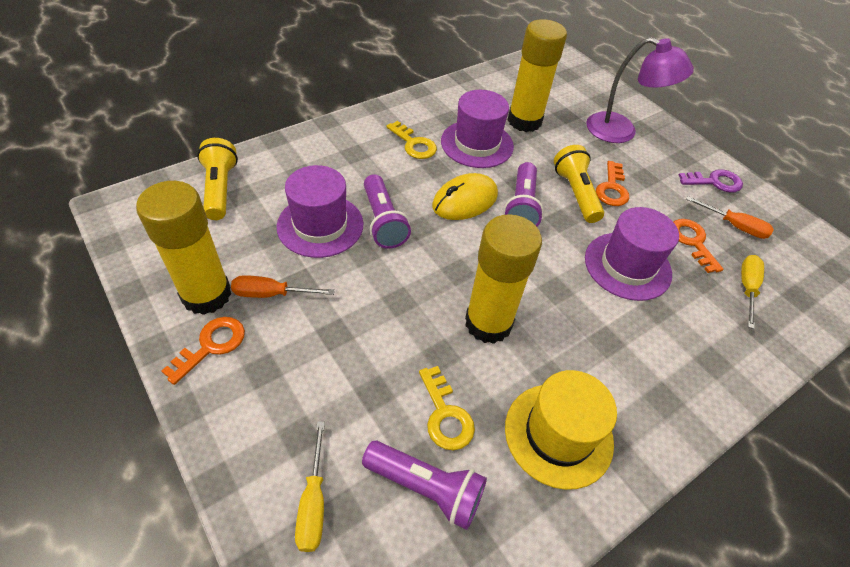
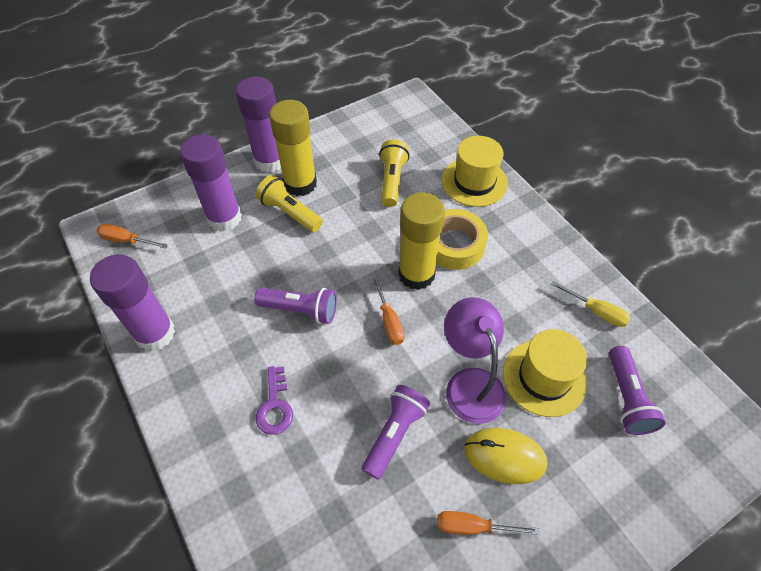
orange key: 3 -> 0
orange screwdriver: 2 -> 3
purple glue stick: 0 -> 3
purple hat: 3 -> 0
yellow glue stick: 3 -> 2
yellow hat: 1 -> 2
yellow key: 2 -> 0
yellow screwdriver: 2 -> 1
yellow tape: 0 -> 1

